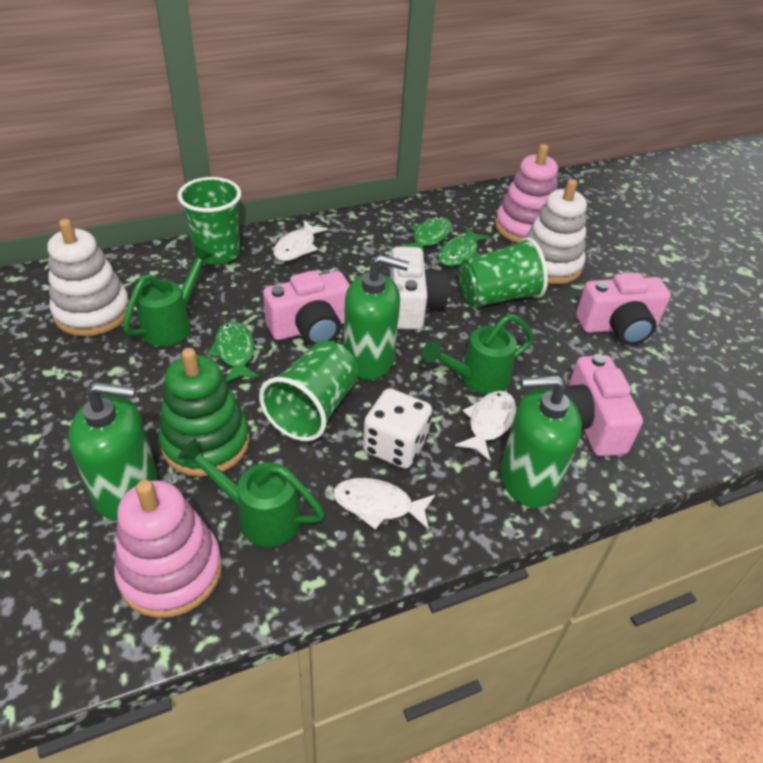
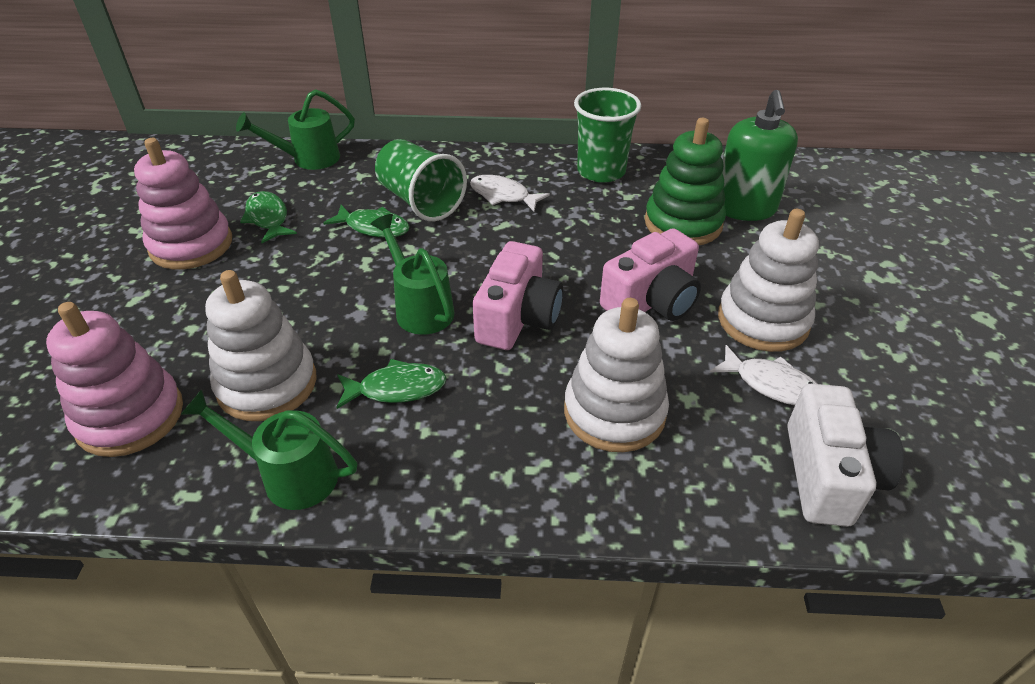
green cup: 3 -> 2
green soap dispenser: 3 -> 1
pink camera: 3 -> 2
white dice: 1 -> 0
white fish: 3 -> 2
white stacking toy: 2 -> 3

